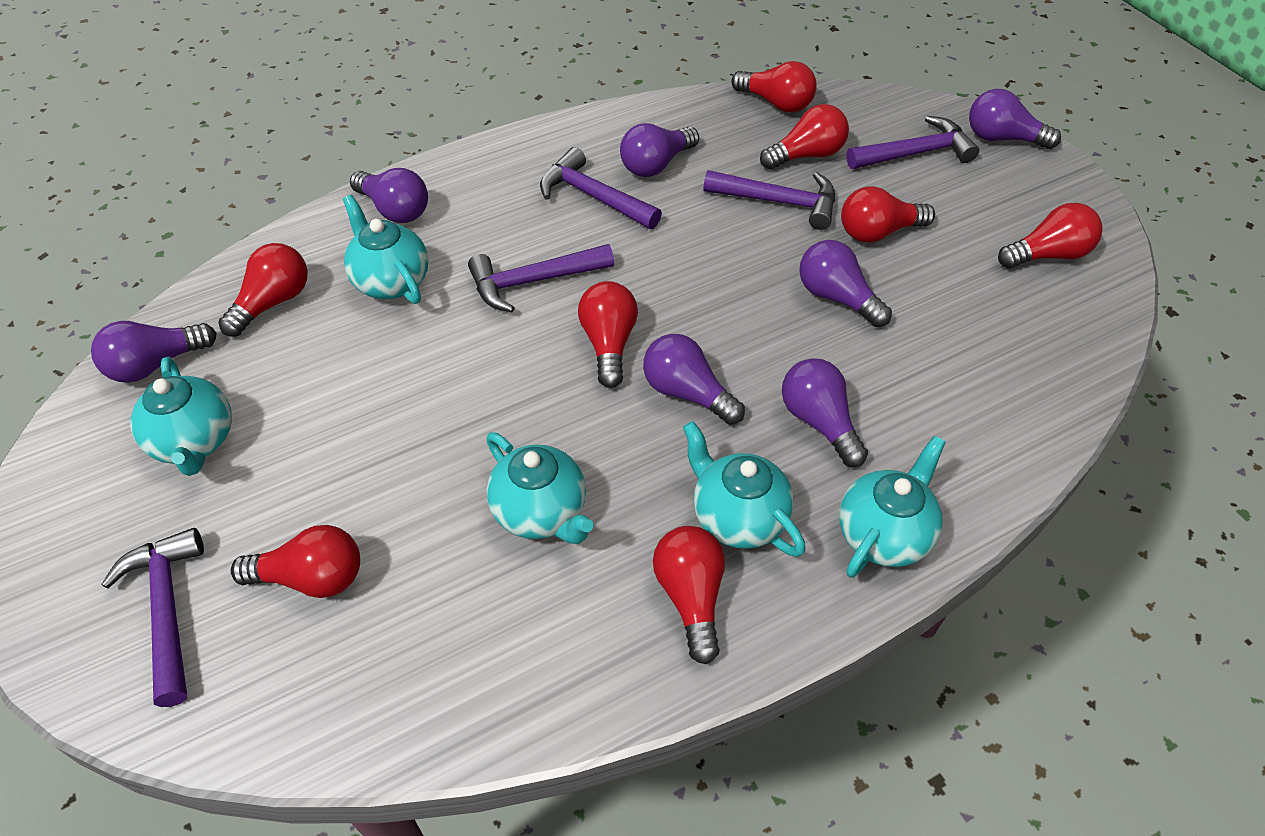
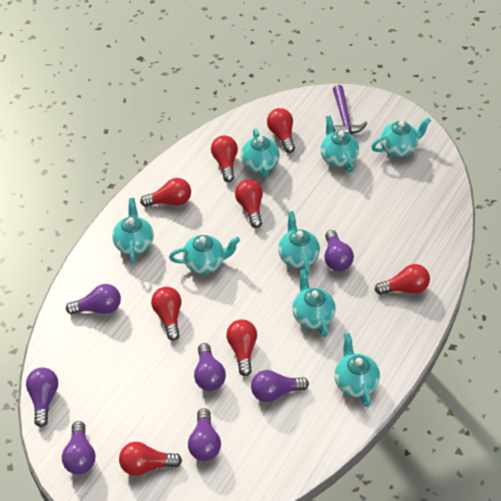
purple hammer: 5 -> 1
turquoise teapot: 5 -> 8

